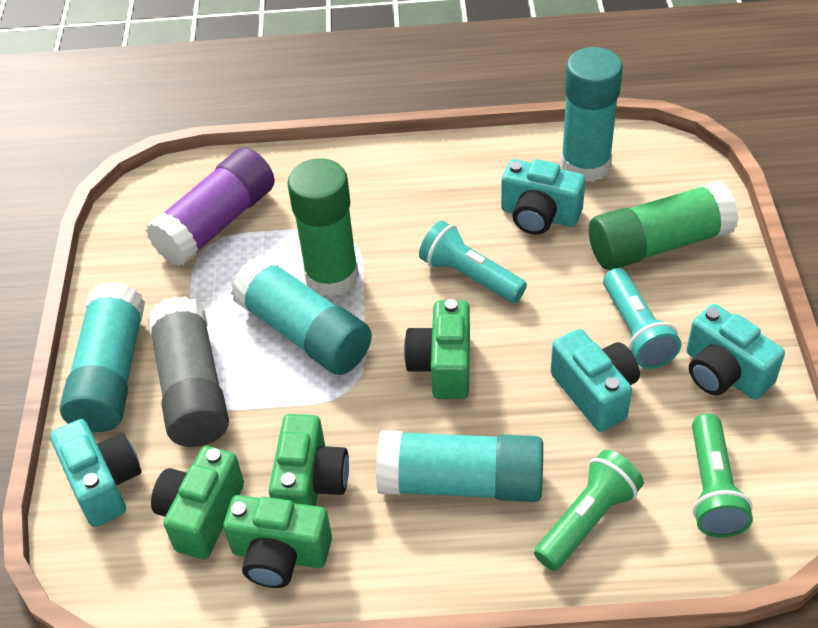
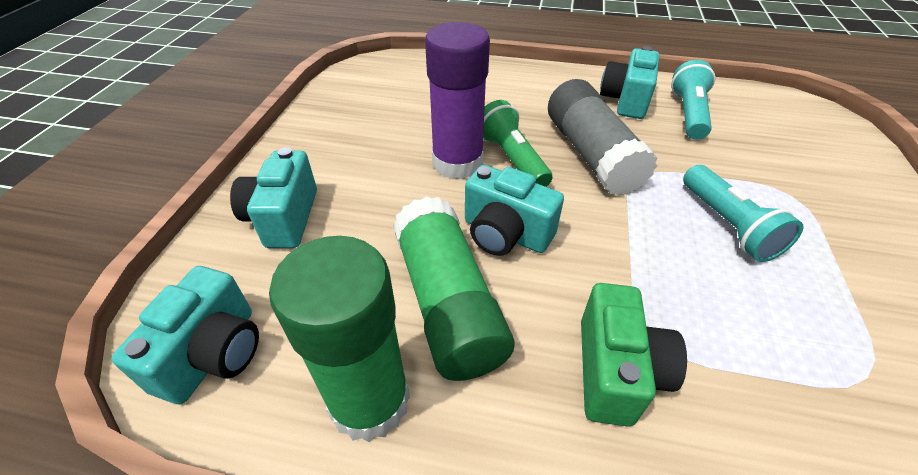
green camera: 4 -> 1
green flashlight: 2 -> 1
turquoise glue stick: 4 -> 0

